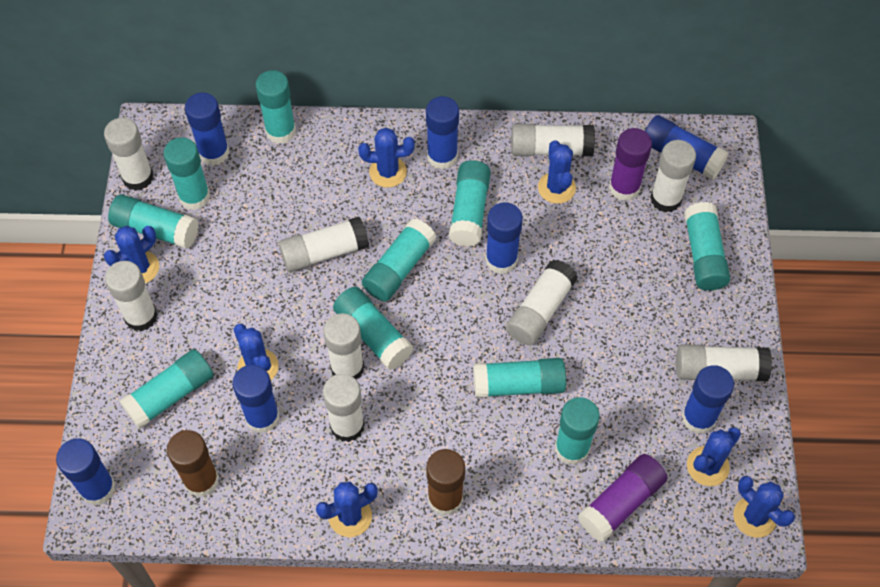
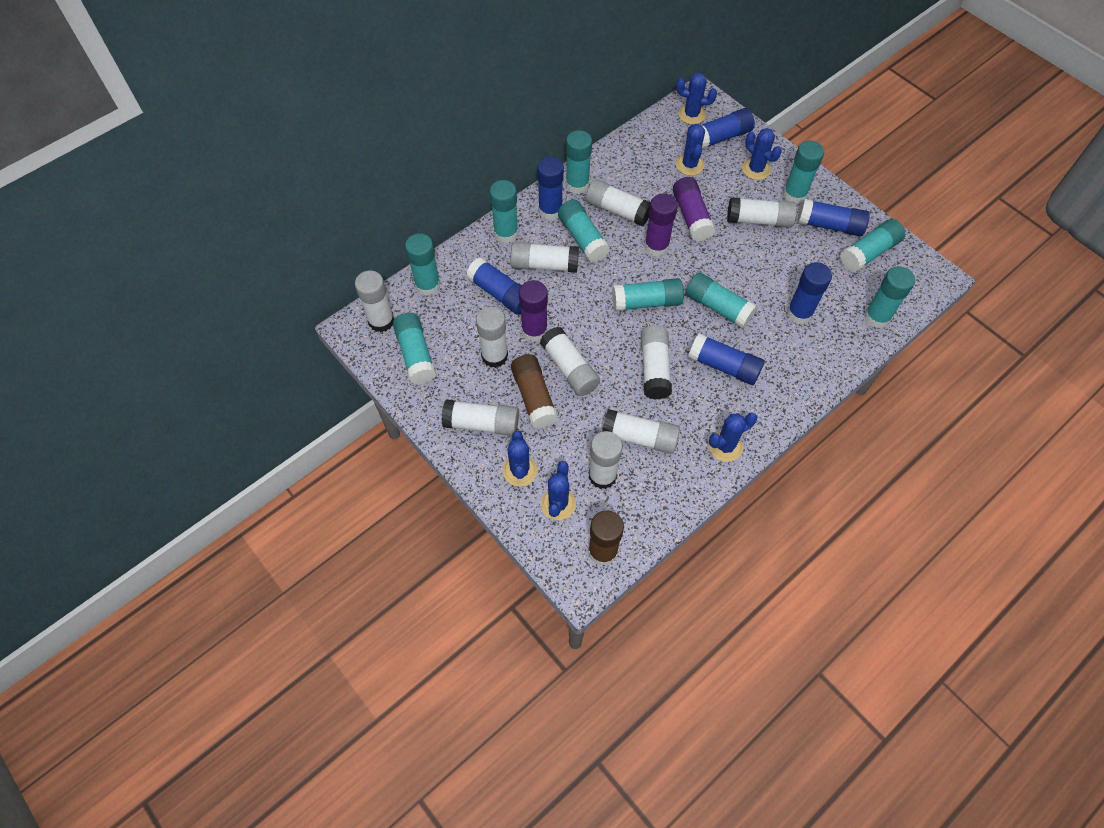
blue cactus: 7 -> 6
blue glue stick: 7 -> 6
purple glue stick: 2 -> 3
white glue stick: 9 -> 10

